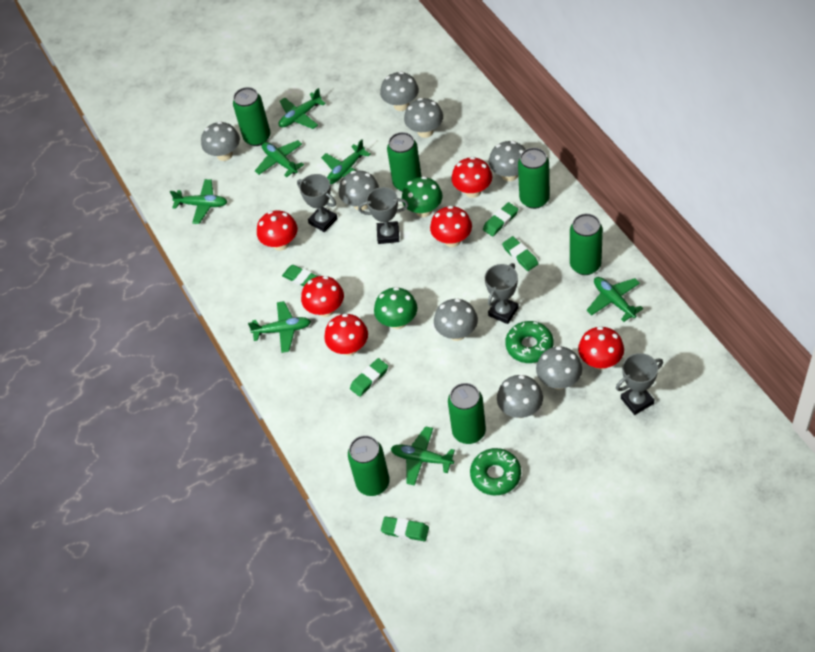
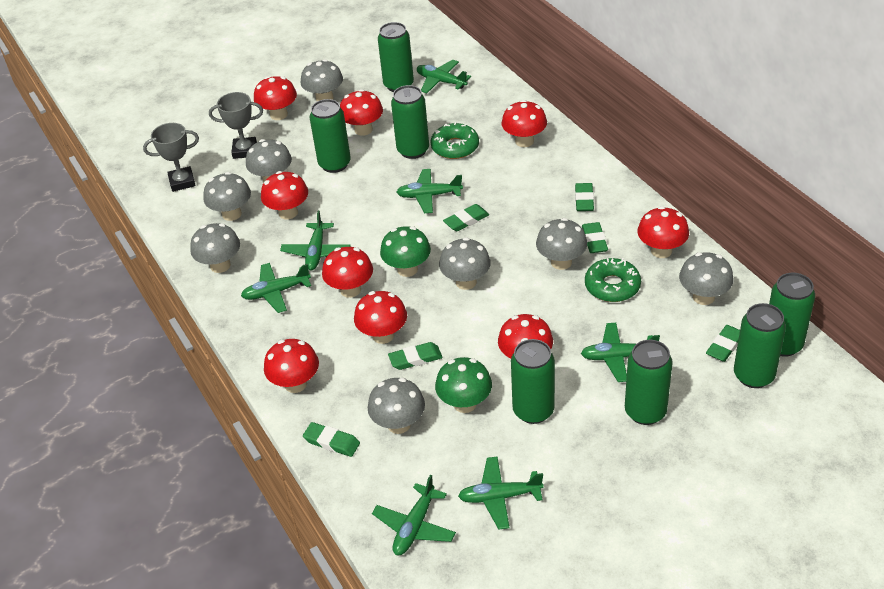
green can: 6 -> 7
green eraser: 5 -> 6
grey trophy: 4 -> 2
red mushroom: 6 -> 9

